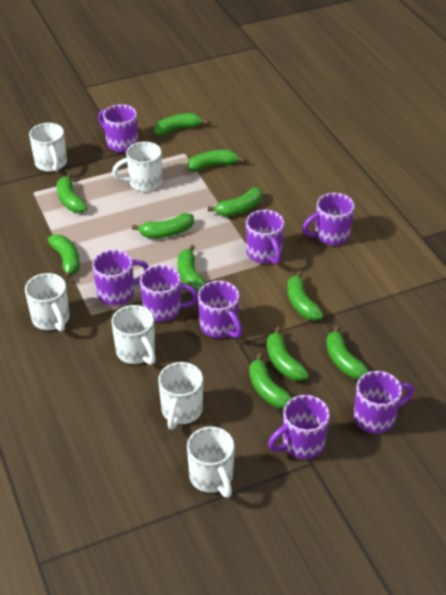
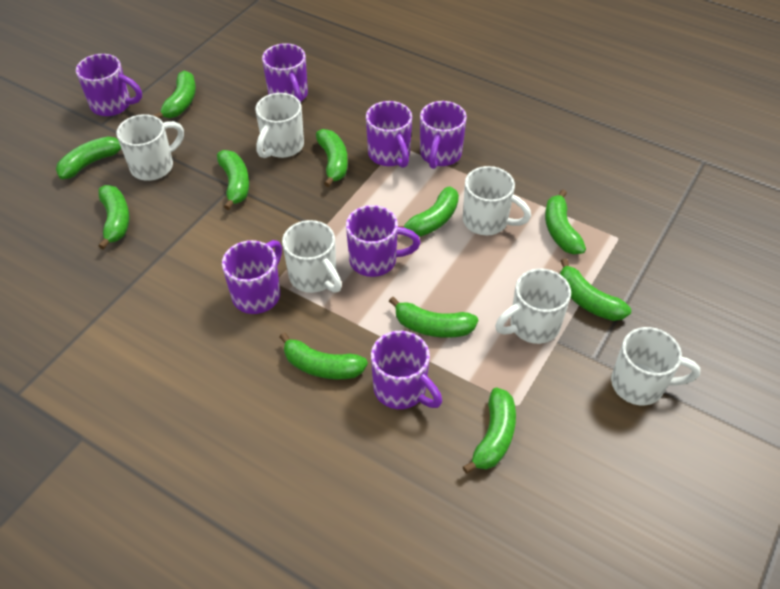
purple mug: 8 -> 7

